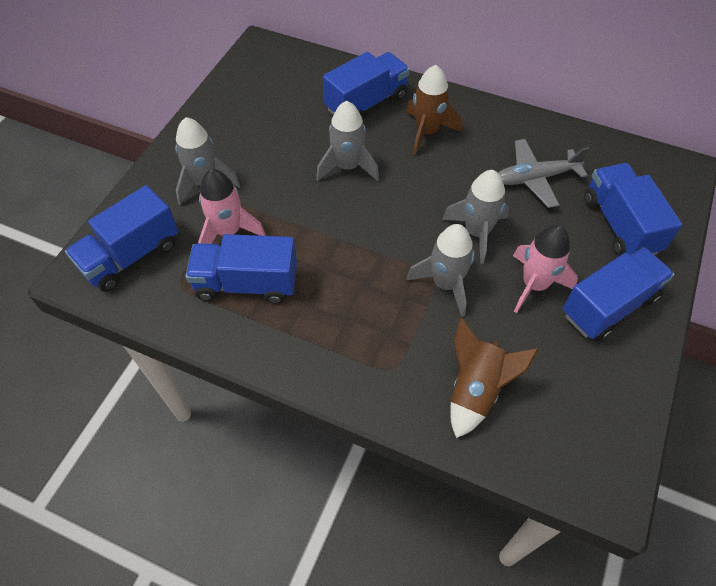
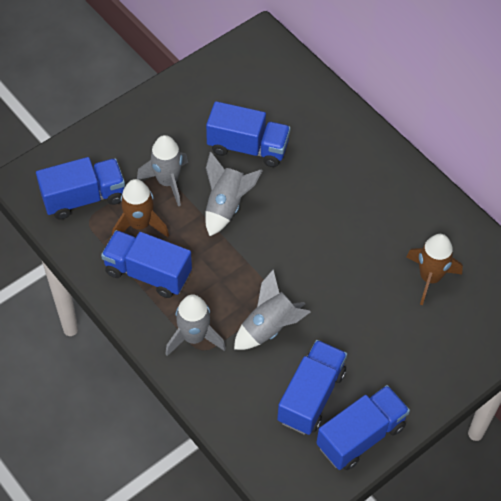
grey plane: 1 -> 0
pink rocket: 2 -> 0

